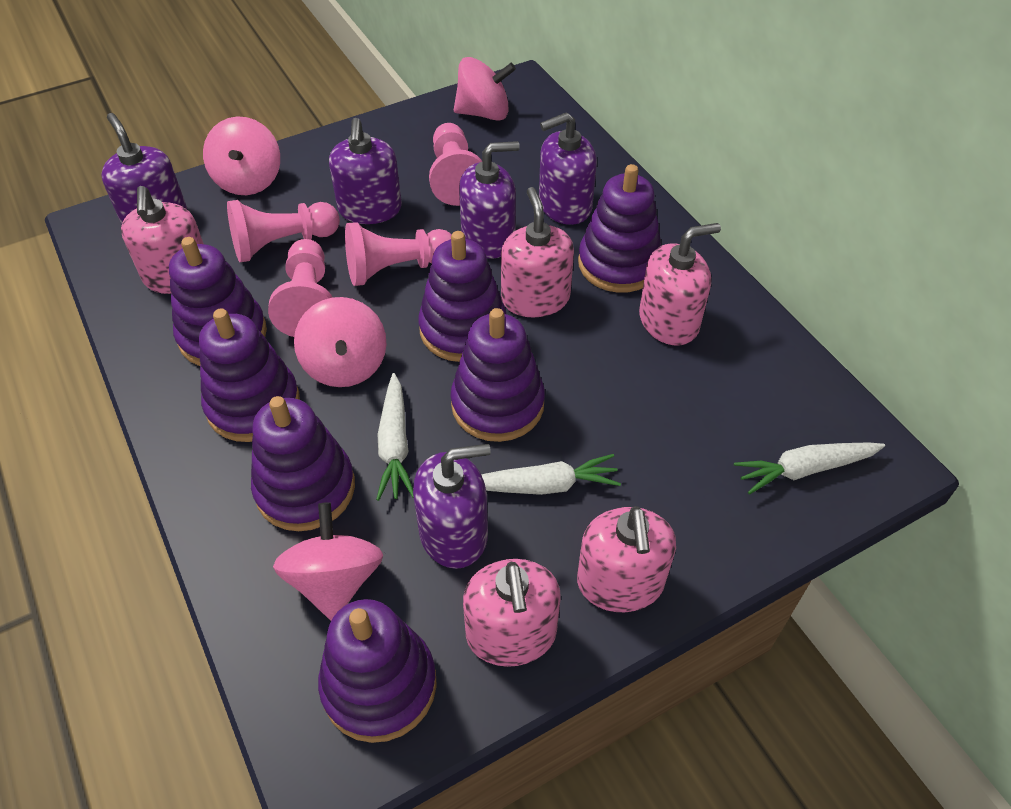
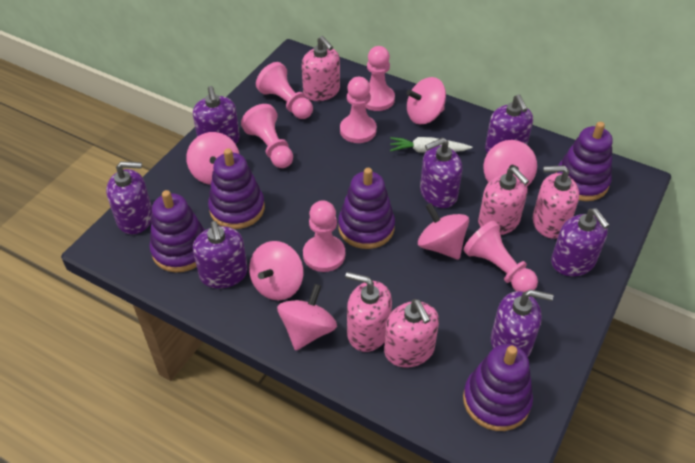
pink pawn: 4 -> 6
pink spinning top: 4 -> 6
purple soap dispenser: 5 -> 7
purple stacking toy: 7 -> 5
white carrot: 3 -> 1

